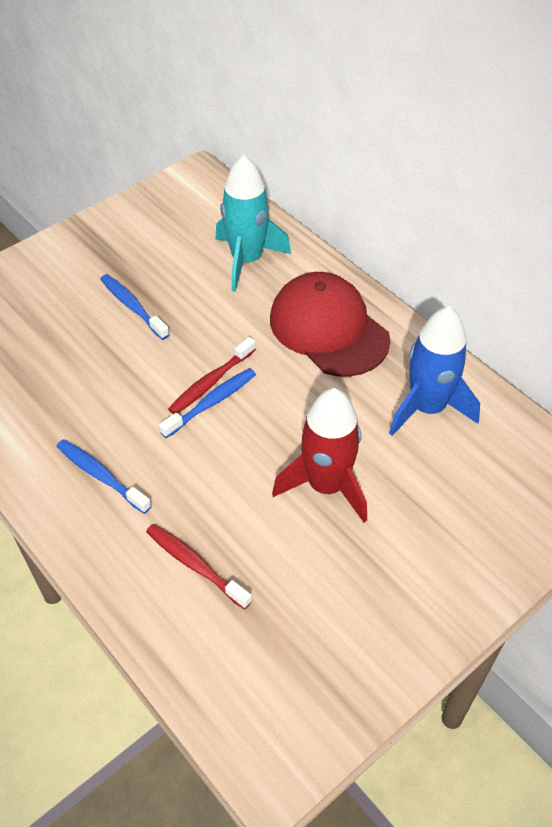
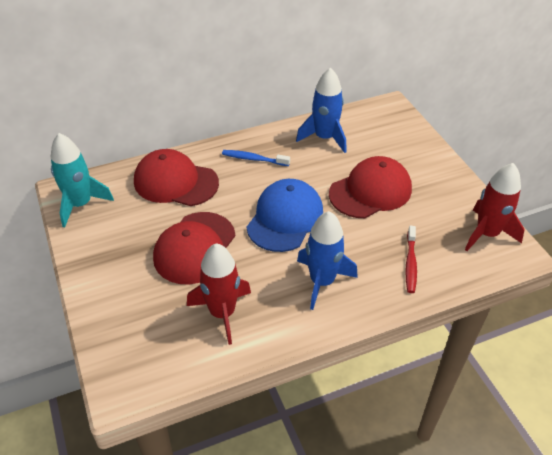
blue cap: 0 -> 1
blue rocket: 1 -> 2
blue toothbrush: 3 -> 1
red cap: 1 -> 3
red rocket: 1 -> 2
red toothbrush: 2 -> 1

